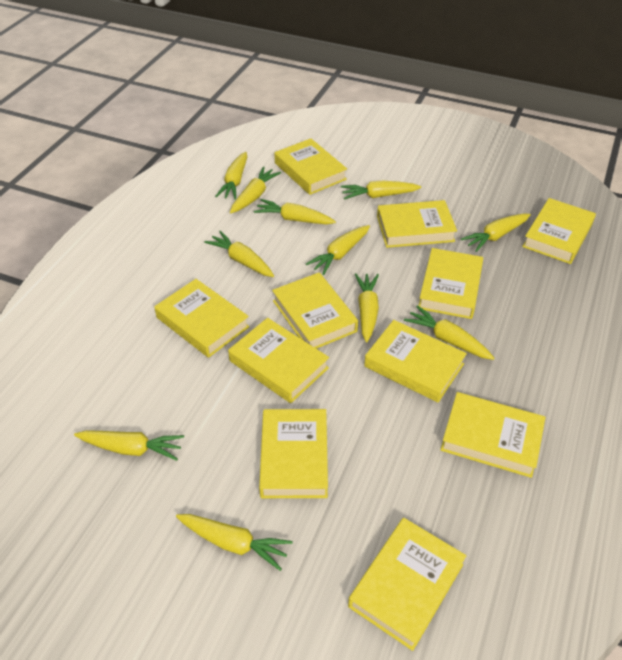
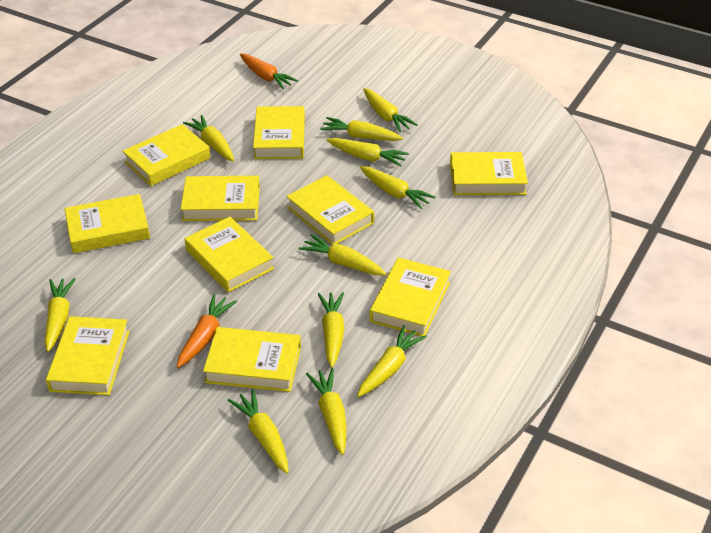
orange carrot: 0 -> 2
yellow book: 11 -> 10

